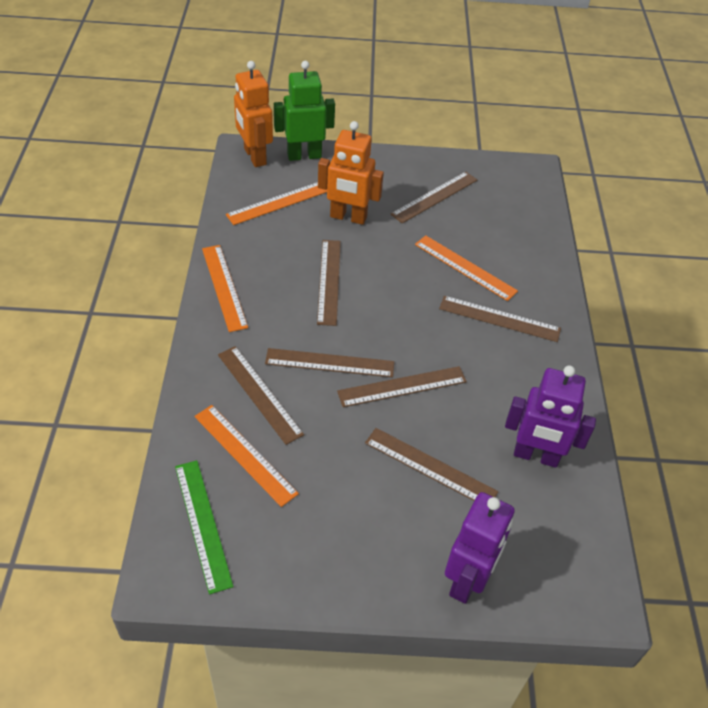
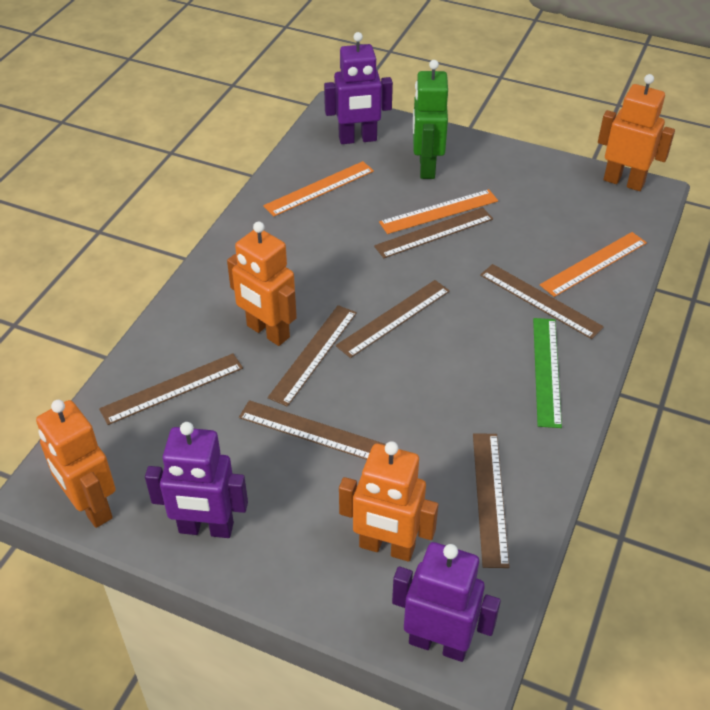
orange robot: 2 -> 4
orange ruler: 4 -> 3
purple robot: 2 -> 3

